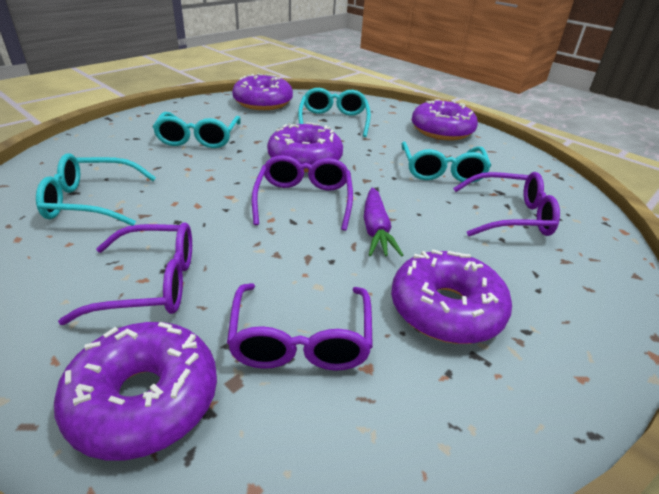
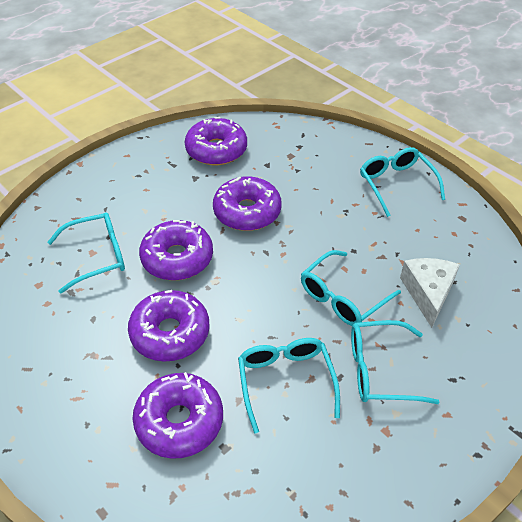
purple carrot: 1 -> 0
purple glasses: 4 -> 0
turquoise glasses: 4 -> 5
white cheese: 0 -> 1

